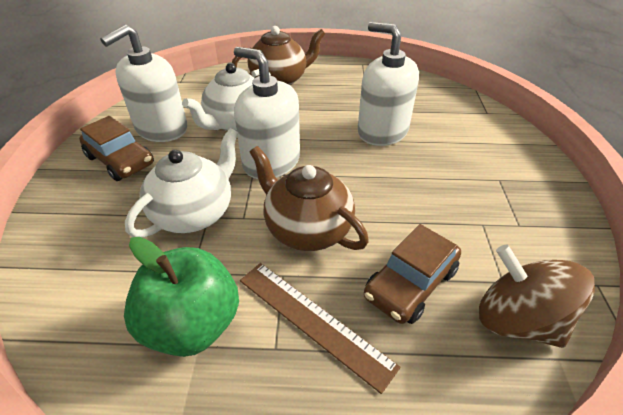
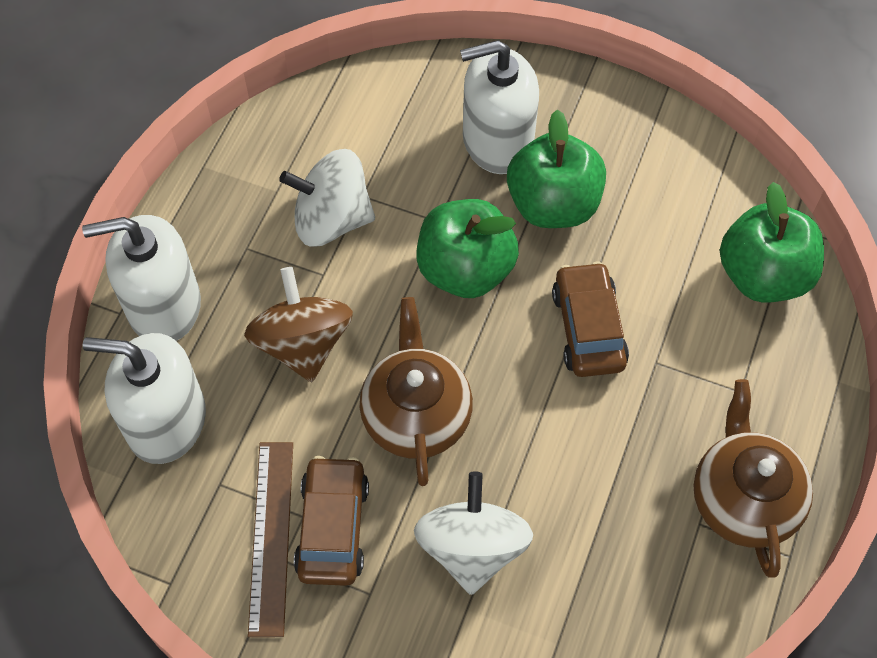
green apple: 1 -> 3
white spinning top: 0 -> 2
white teapot: 2 -> 0

